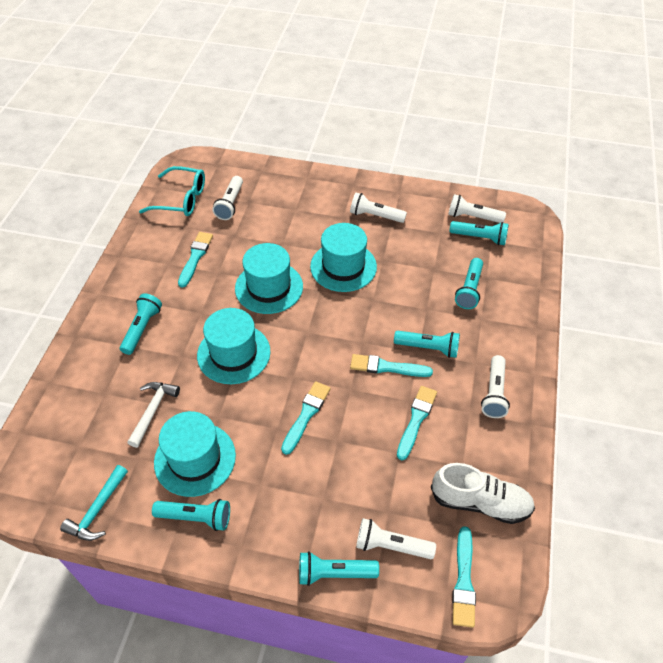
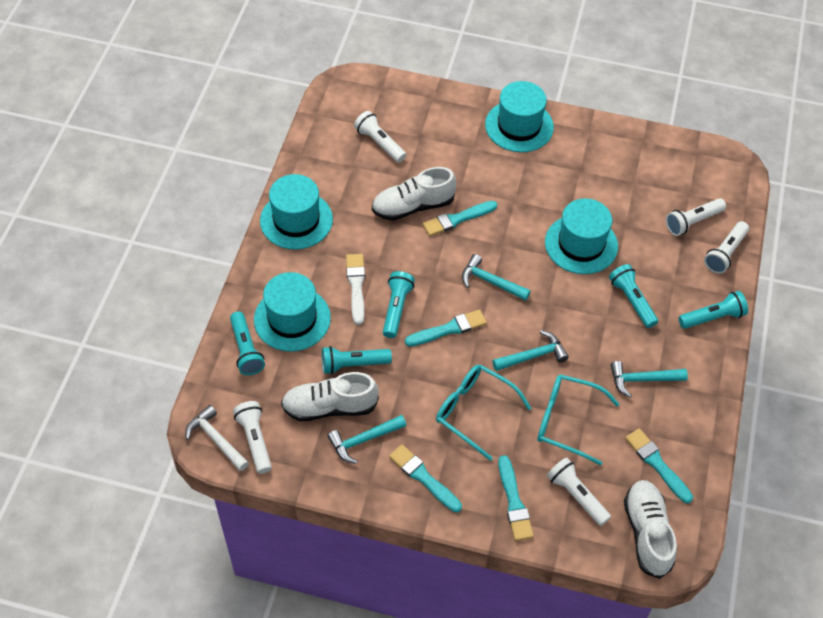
turquoise flashlight: 6 -> 5
turquoise glasses: 1 -> 2
turquoise hammer: 1 -> 4
white brush: 0 -> 1
white shoe: 1 -> 3

